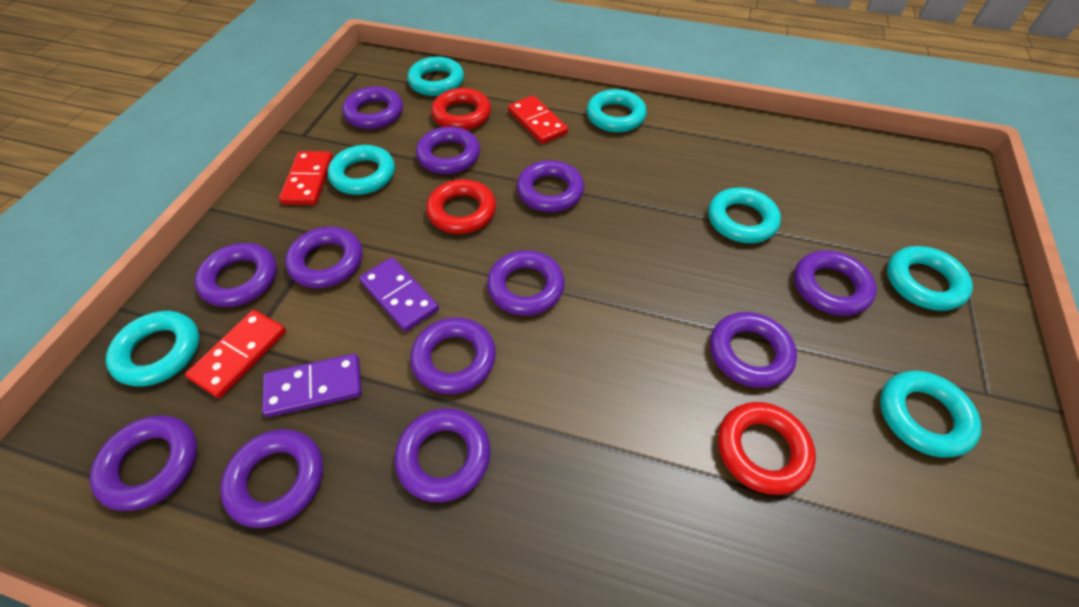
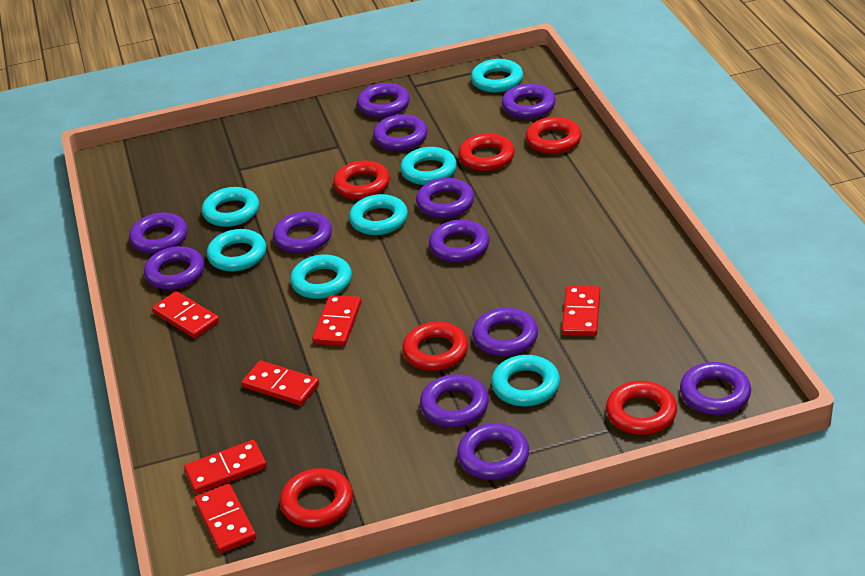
purple domino: 2 -> 0
red domino: 3 -> 6
red ring: 3 -> 6

